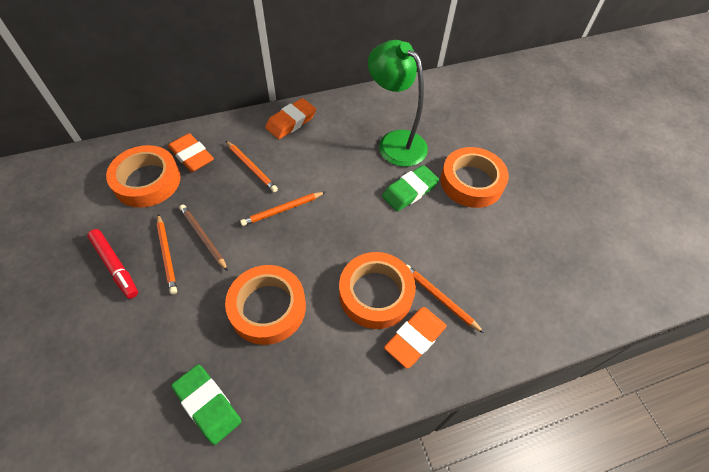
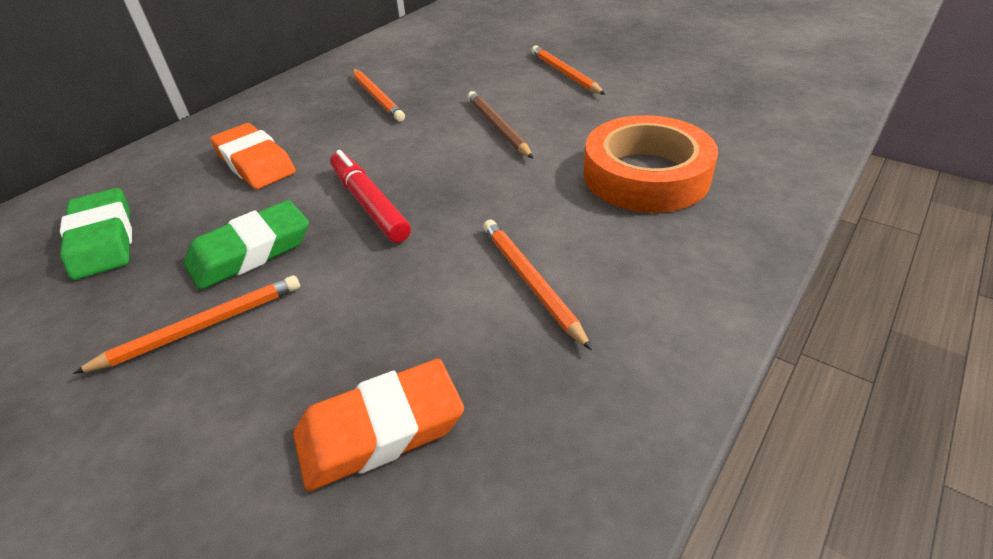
green lamp: 1 -> 0
orange eraser: 3 -> 2
orange tape: 4 -> 1

